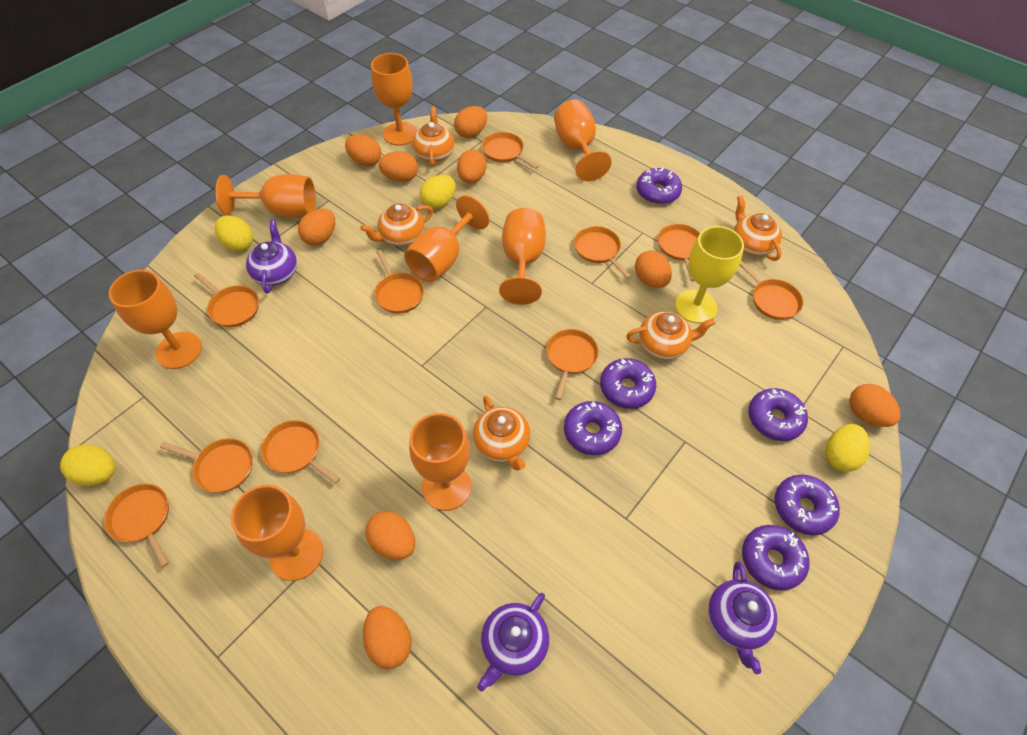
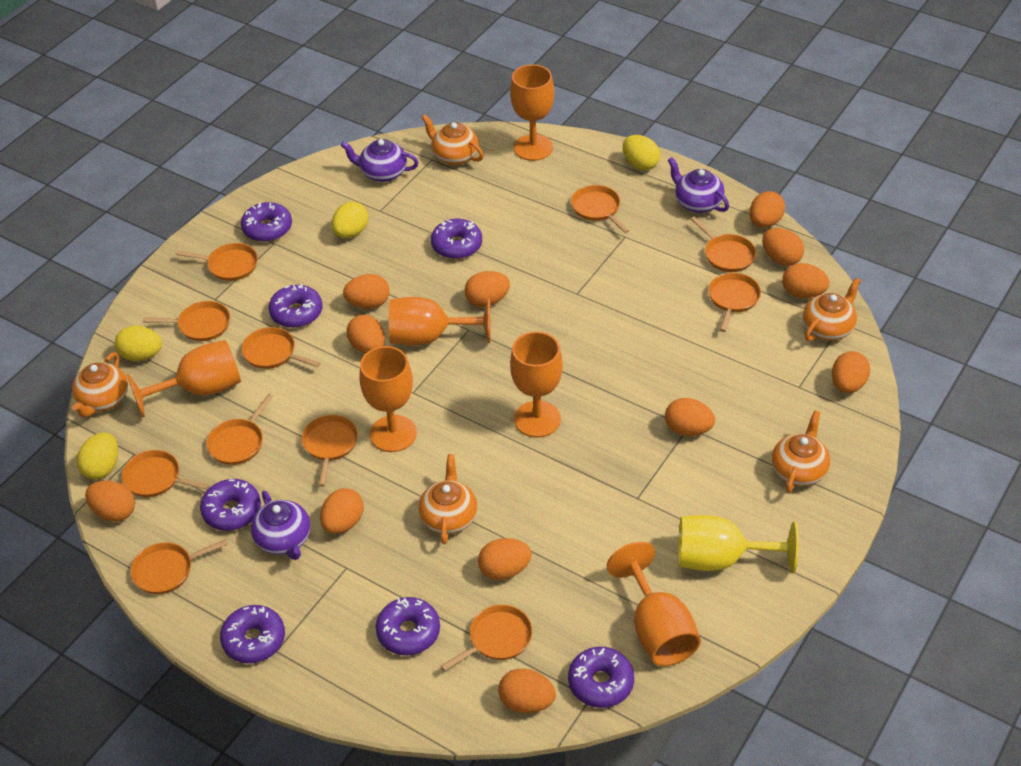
orange egg: 9 -> 12
orange goblet: 8 -> 6
orange pan: 10 -> 11
purple donut: 6 -> 7

